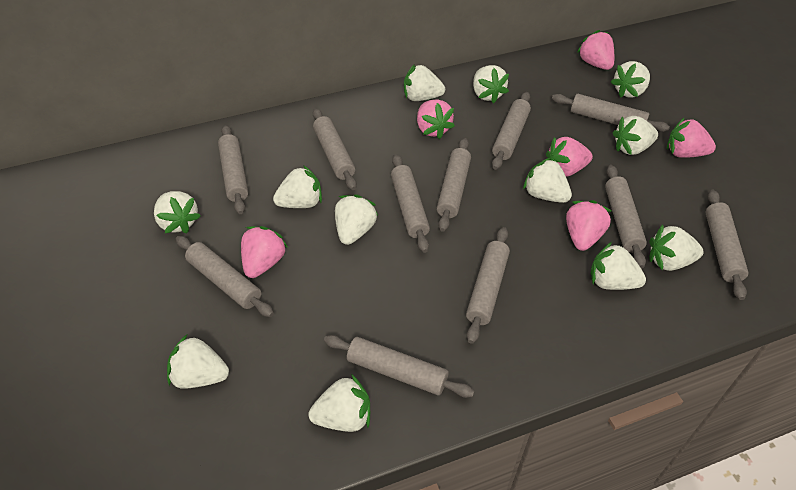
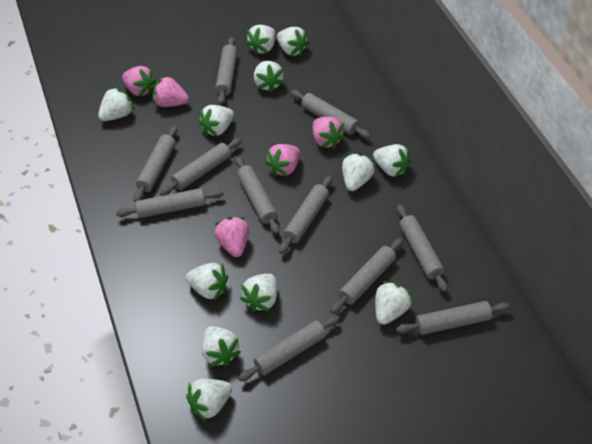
pink strawberry: 6 -> 5

